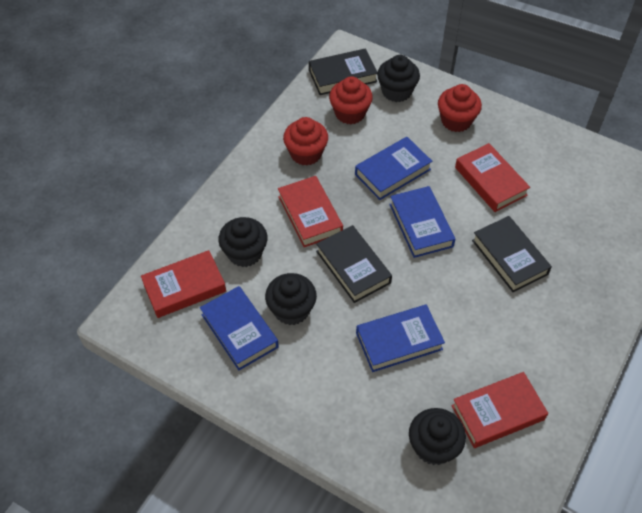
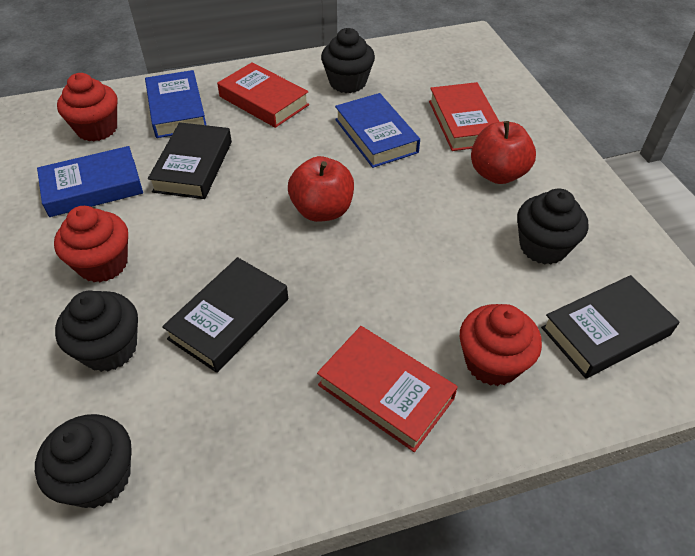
blue book: 4 -> 3
red apple: 0 -> 2
red book: 4 -> 3

